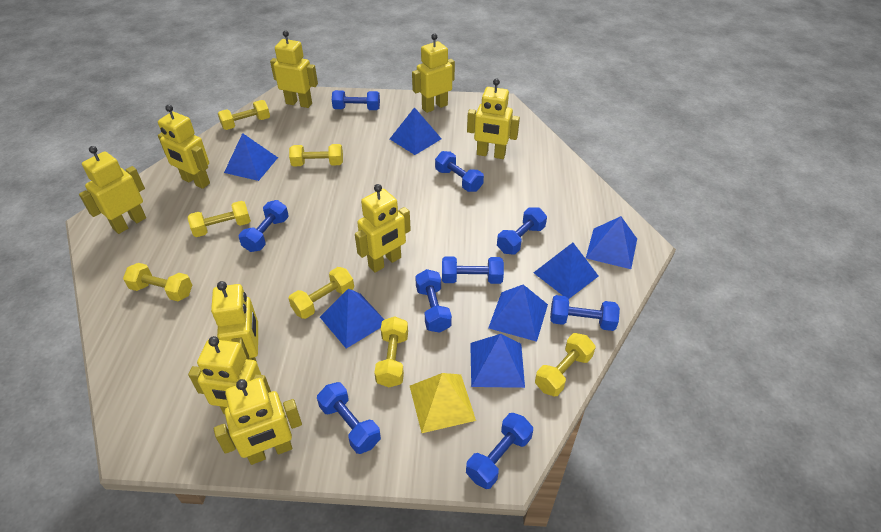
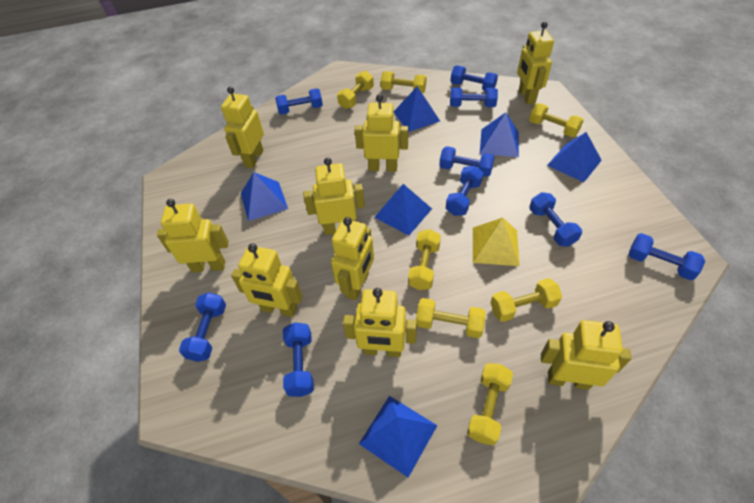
blue pyramid: 7 -> 6

